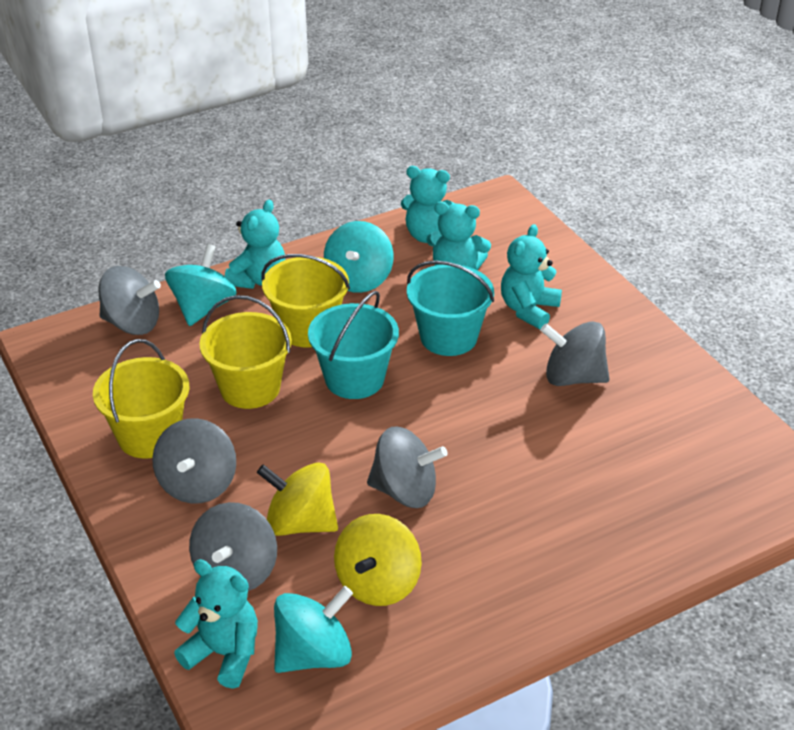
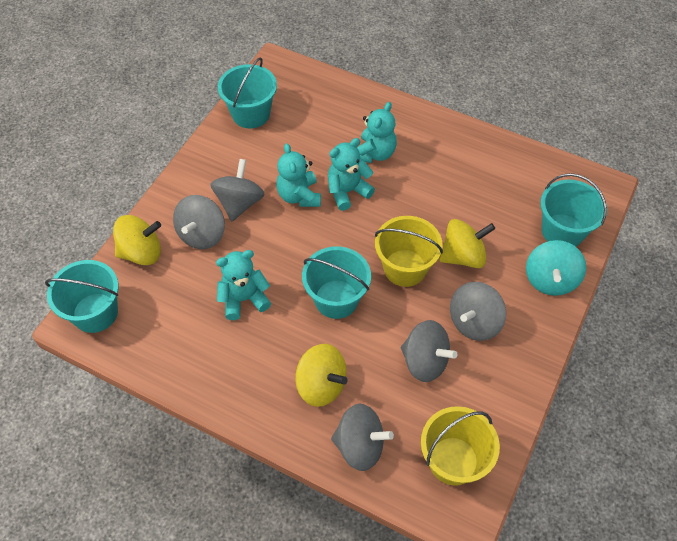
turquoise bucket: 2 -> 4
turquoise spinning top: 3 -> 1
turquoise teddy bear: 5 -> 4
yellow bucket: 3 -> 2
yellow spinning top: 2 -> 3

